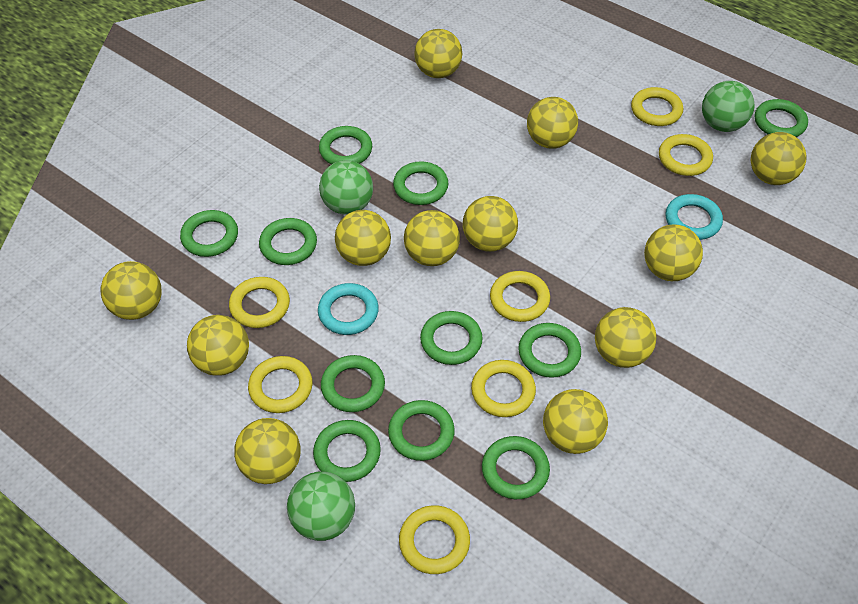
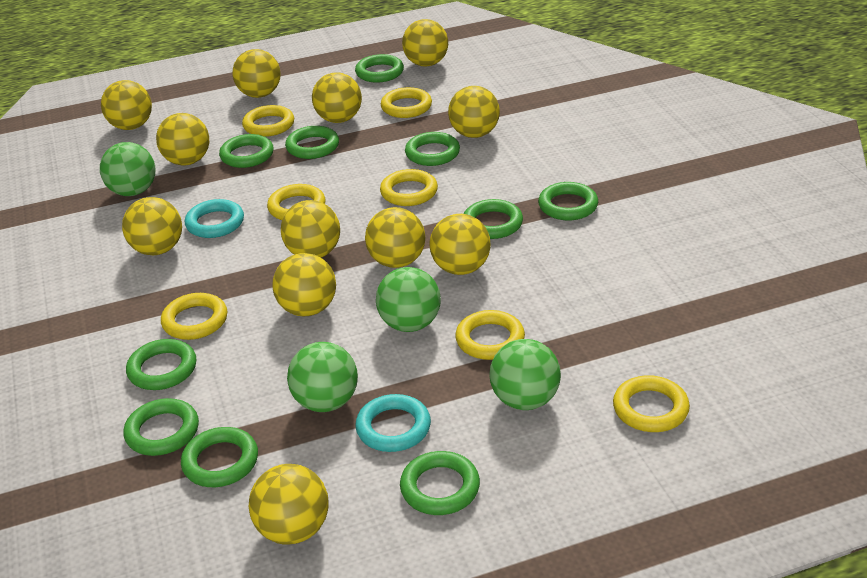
green ball: 3 -> 4
green ring: 11 -> 10

